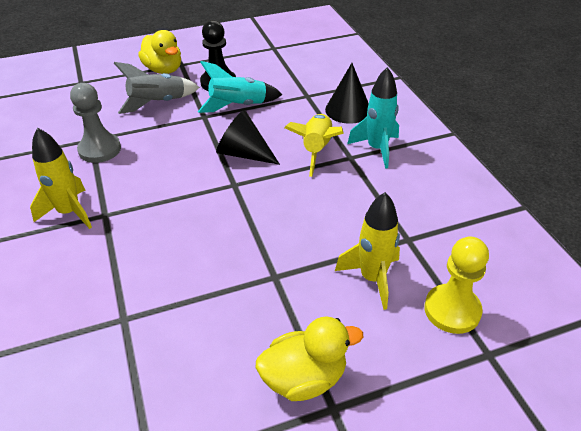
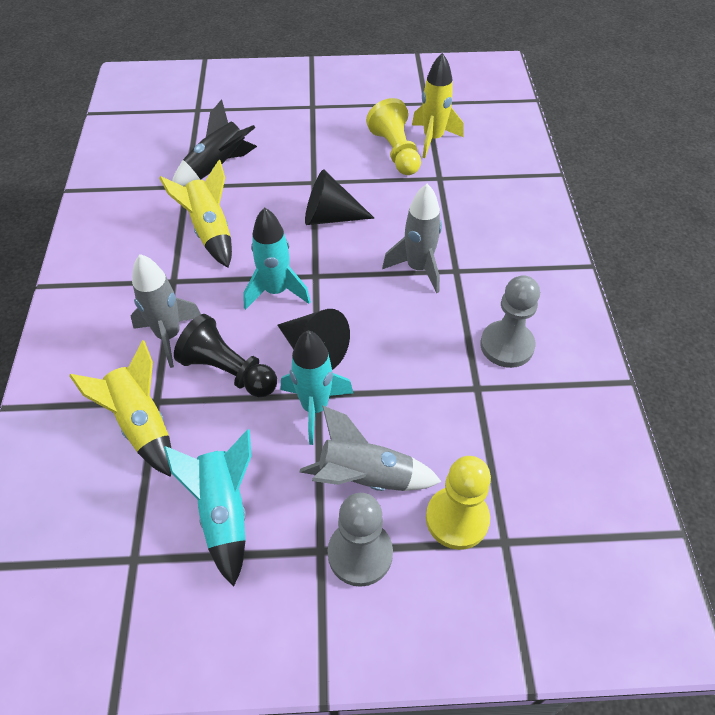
black rocket: 0 -> 1
grey pawn: 1 -> 2
grey rocket: 1 -> 3
turquoise rocket: 2 -> 3
yellow duck: 2 -> 0
yellow pawn: 1 -> 2

